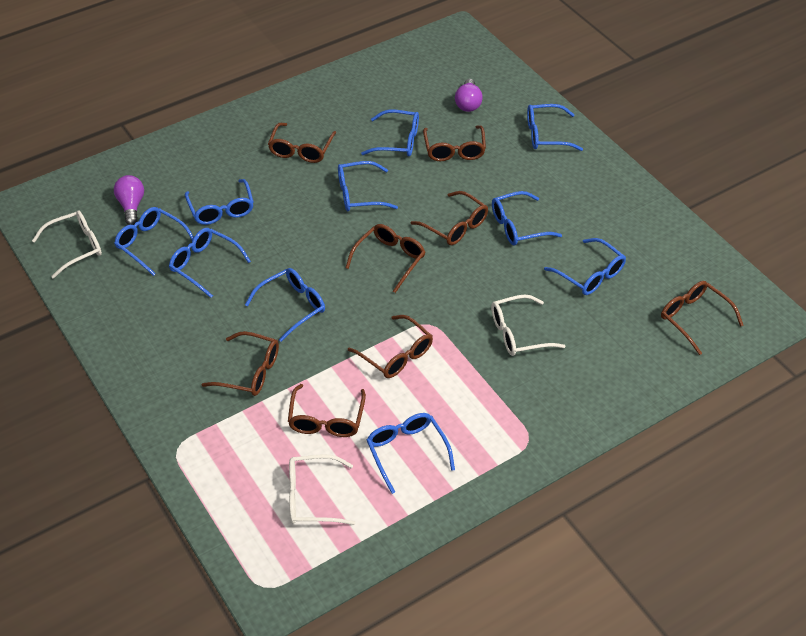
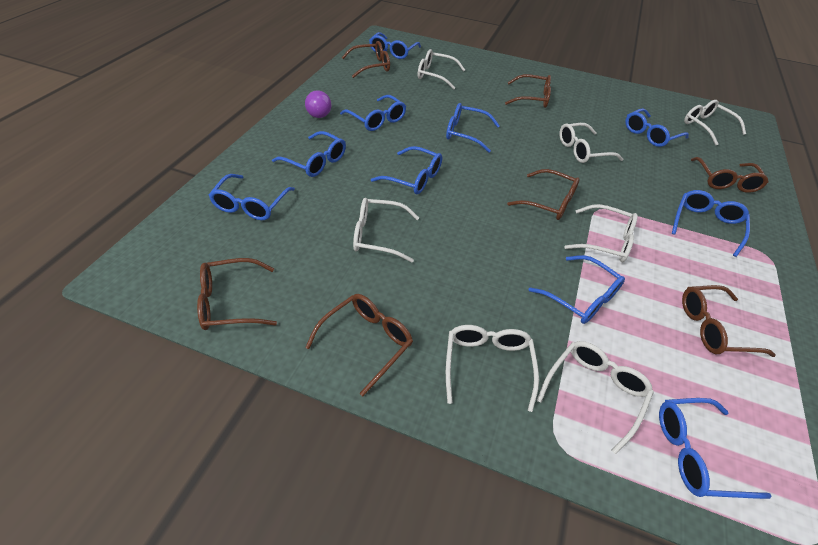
brown glasses: 8 -> 7
purple light bulb: 2 -> 1
white glasses: 3 -> 7

